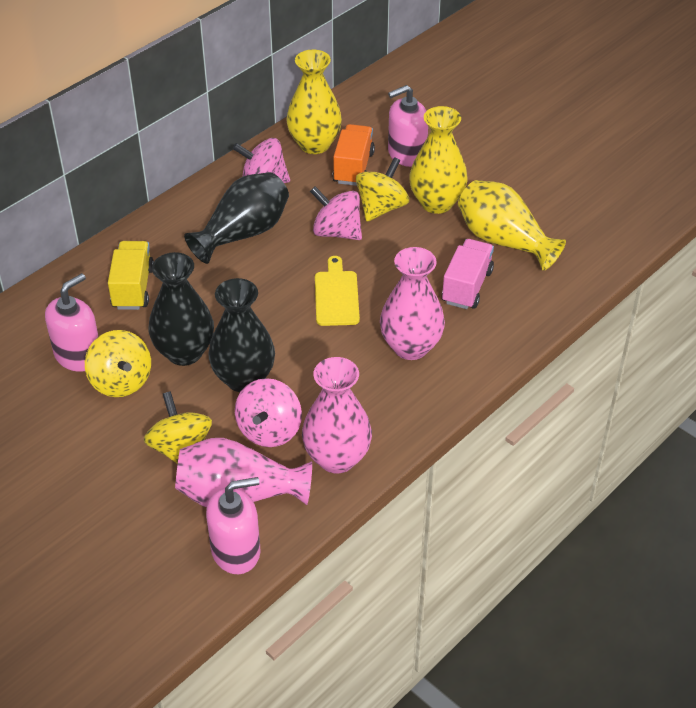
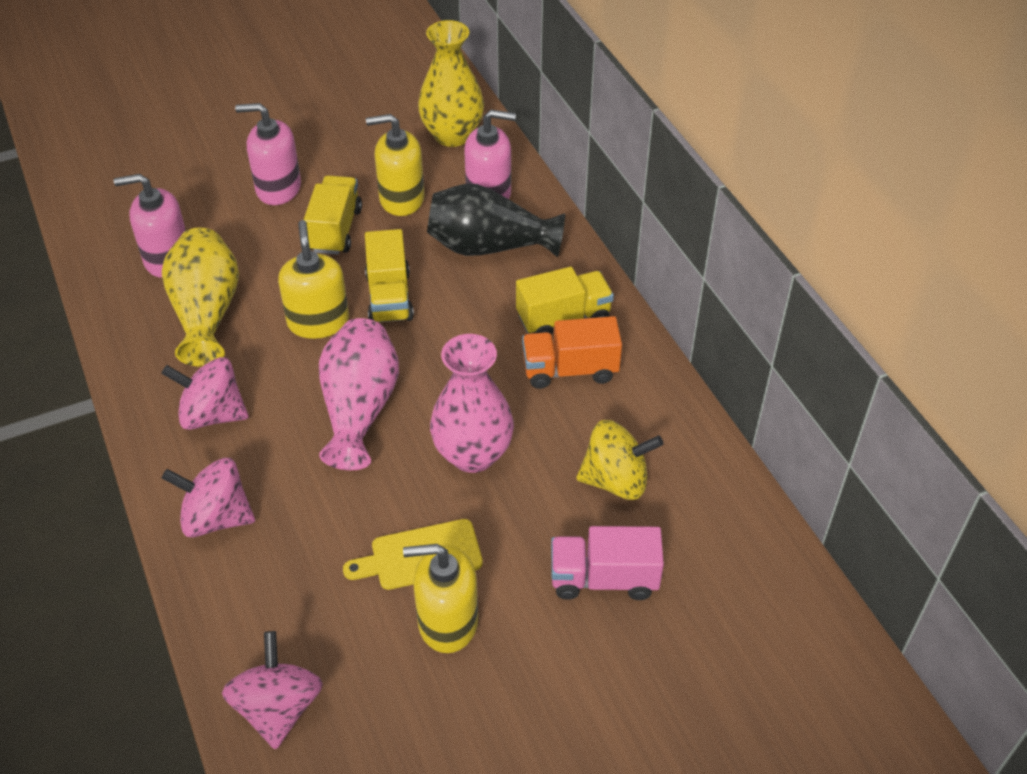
black vase: 3 -> 1
pink vase: 3 -> 2
yellow soap dispenser: 0 -> 3
yellow spinning top: 3 -> 1
yellow truck: 1 -> 3
yellow vase: 3 -> 2

